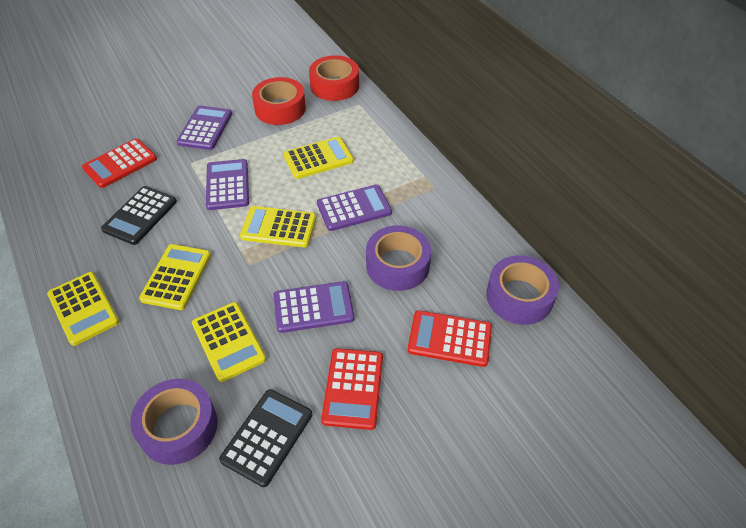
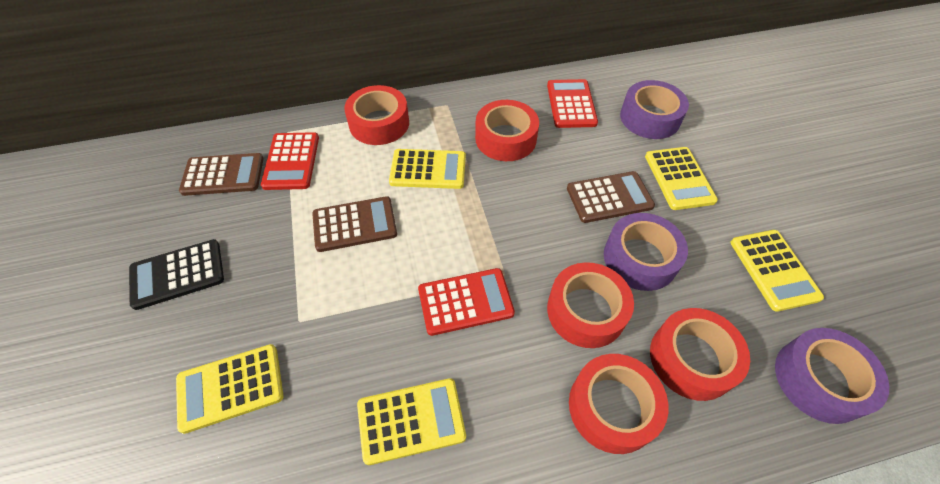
black calculator: 2 -> 1
brown calculator: 0 -> 3
purple calculator: 4 -> 0
red tape: 2 -> 5

